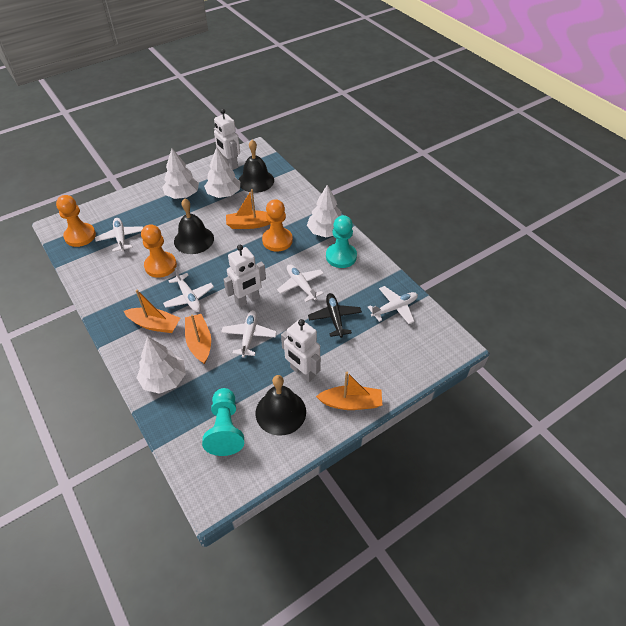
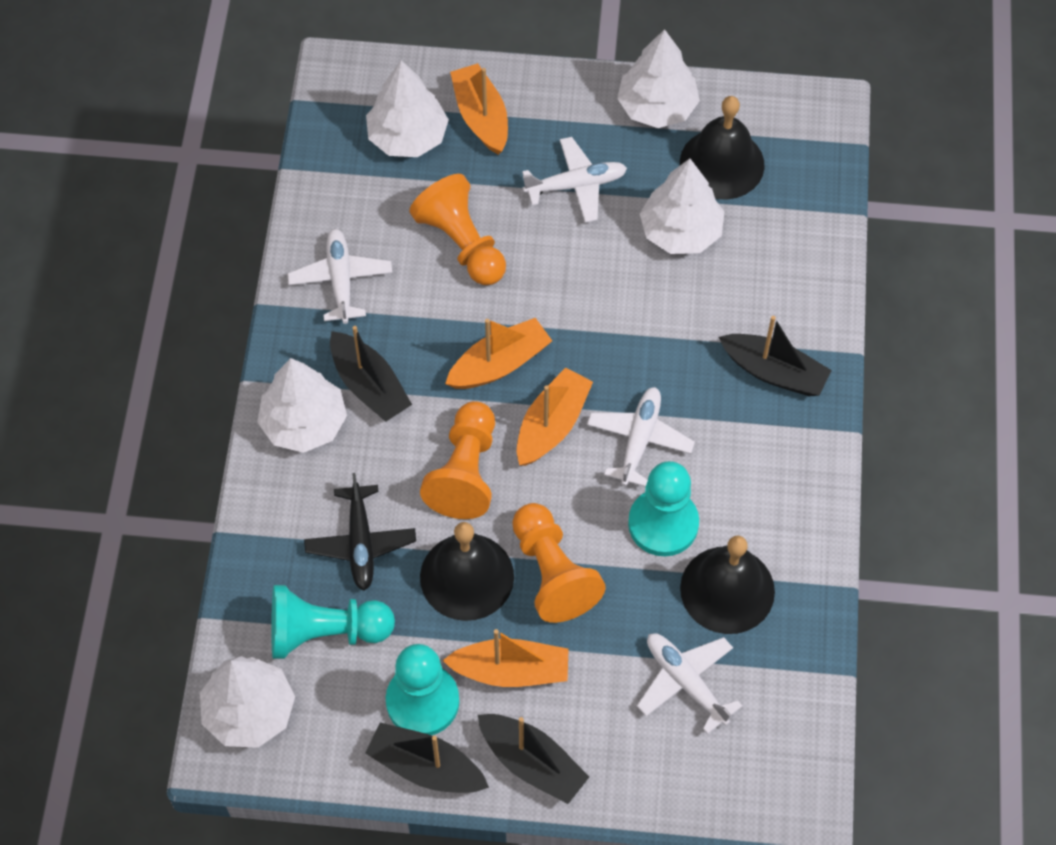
black boat: 0 -> 4
turquoise pawn: 2 -> 3
white plane: 5 -> 4
white robot: 3 -> 0
white tree: 4 -> 5

